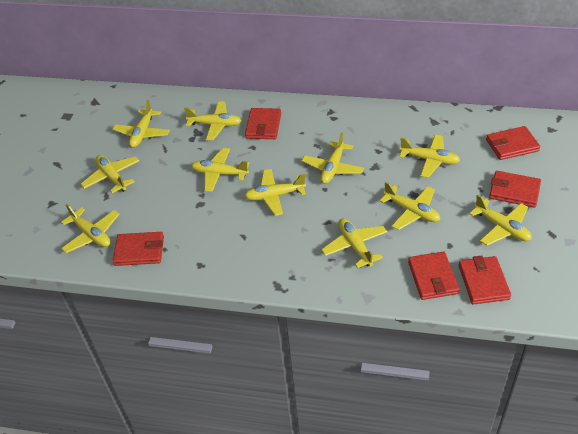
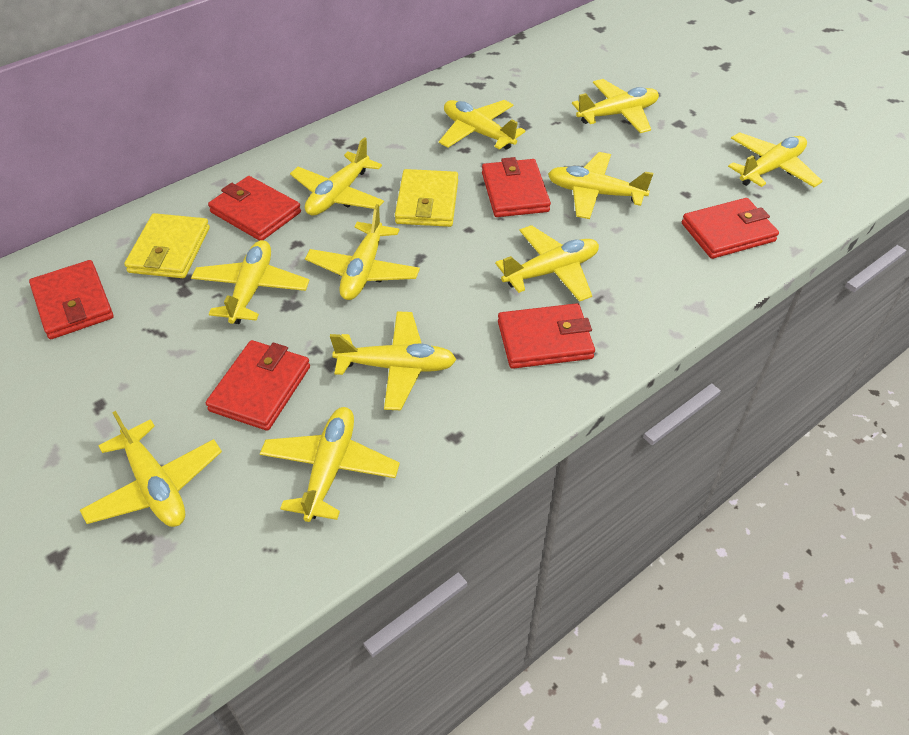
yellow wallet: 0 -> 2

